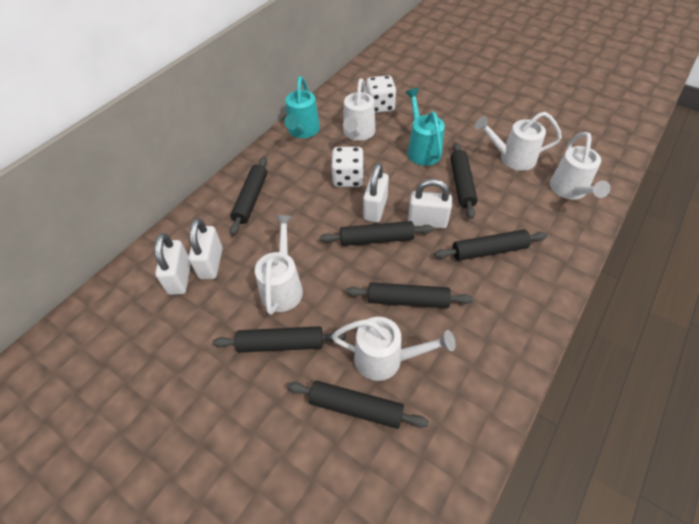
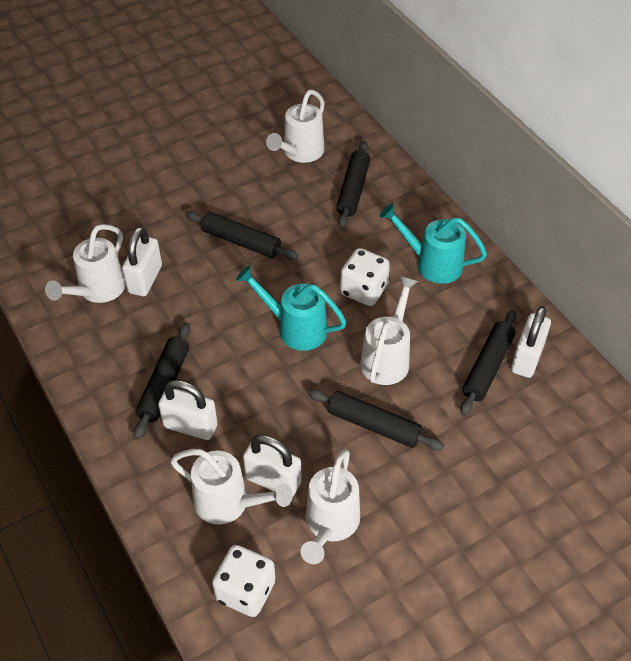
black rolling pin: 7 -> 5

